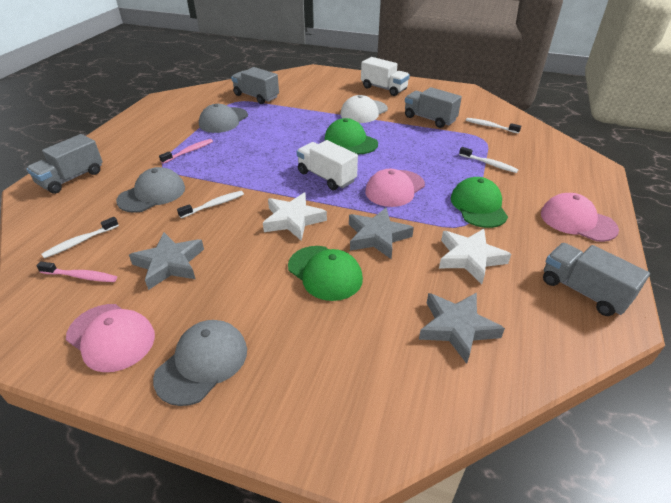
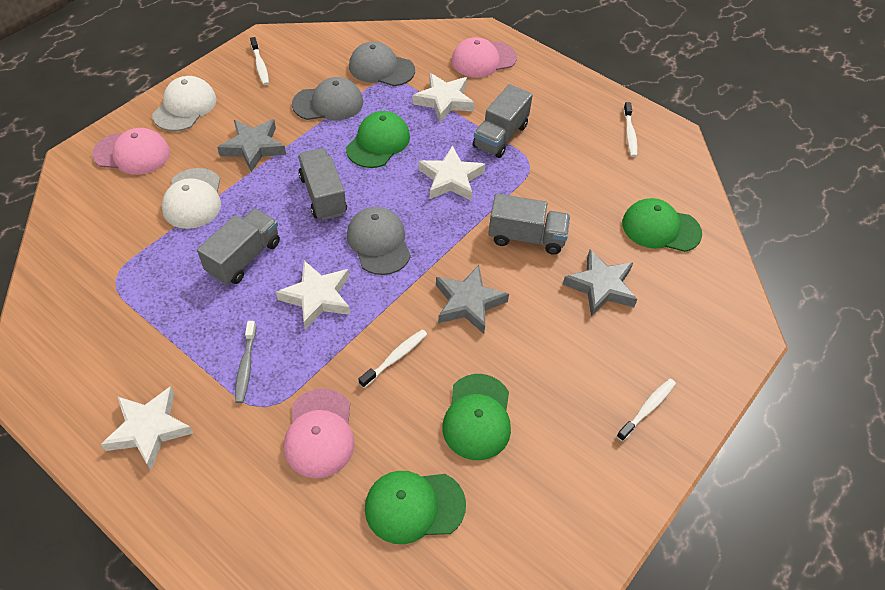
green cap: 3 -> 4
grey toothbrush: 0 -> 1
pink toothbrush: 2 -> 0
white cap: 1 -> 2
white star: 2 -> 4
white truck: 2 -> 0

